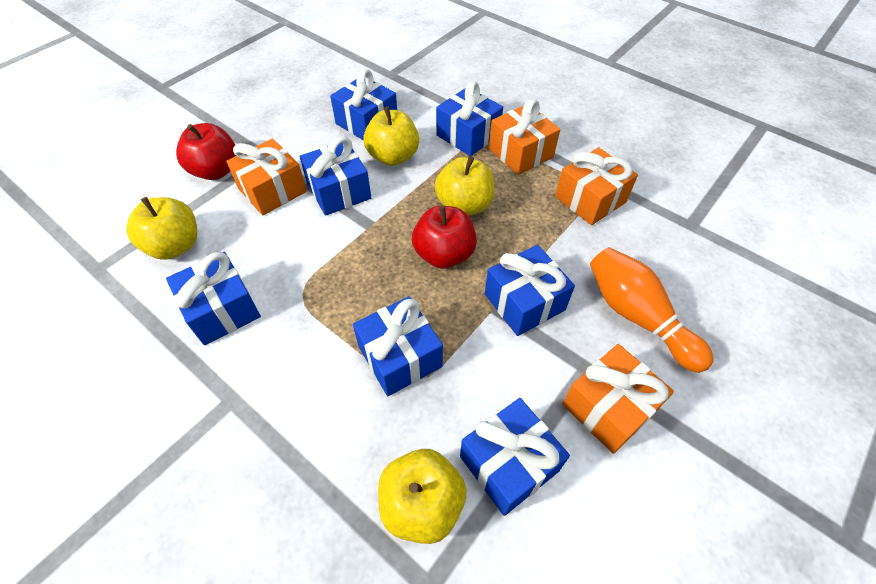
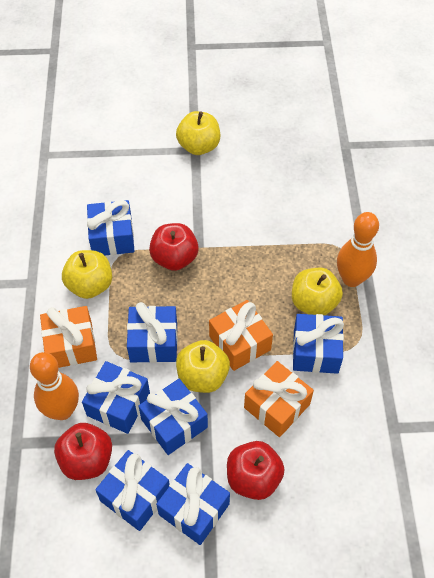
orange bowling pin: 1 -> 2
orange gift: 4 -> 3
red apple: 2 -> 3

